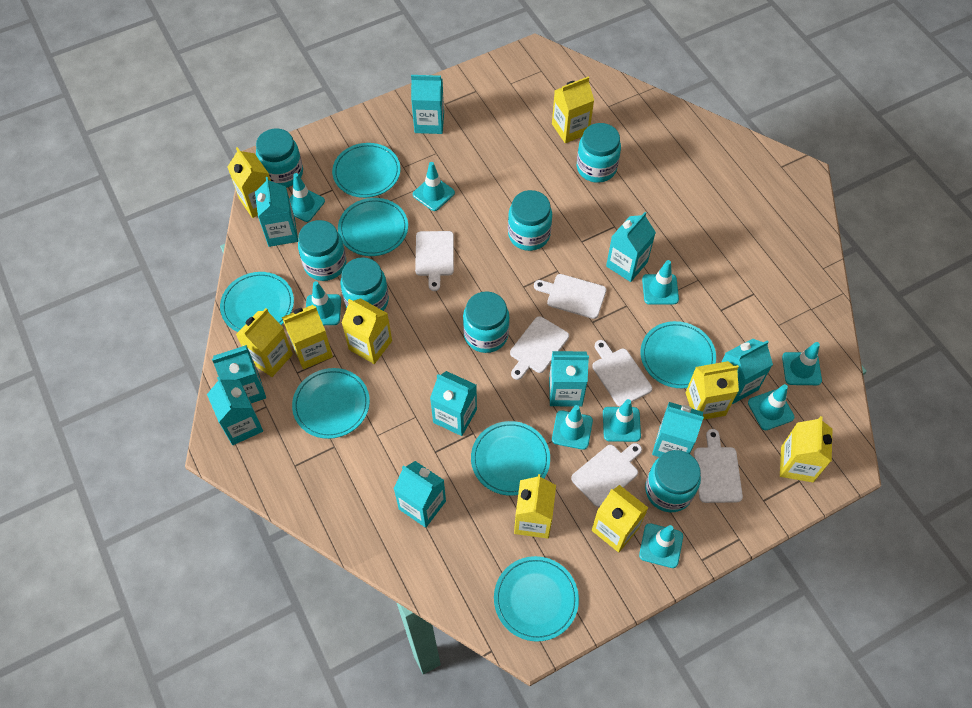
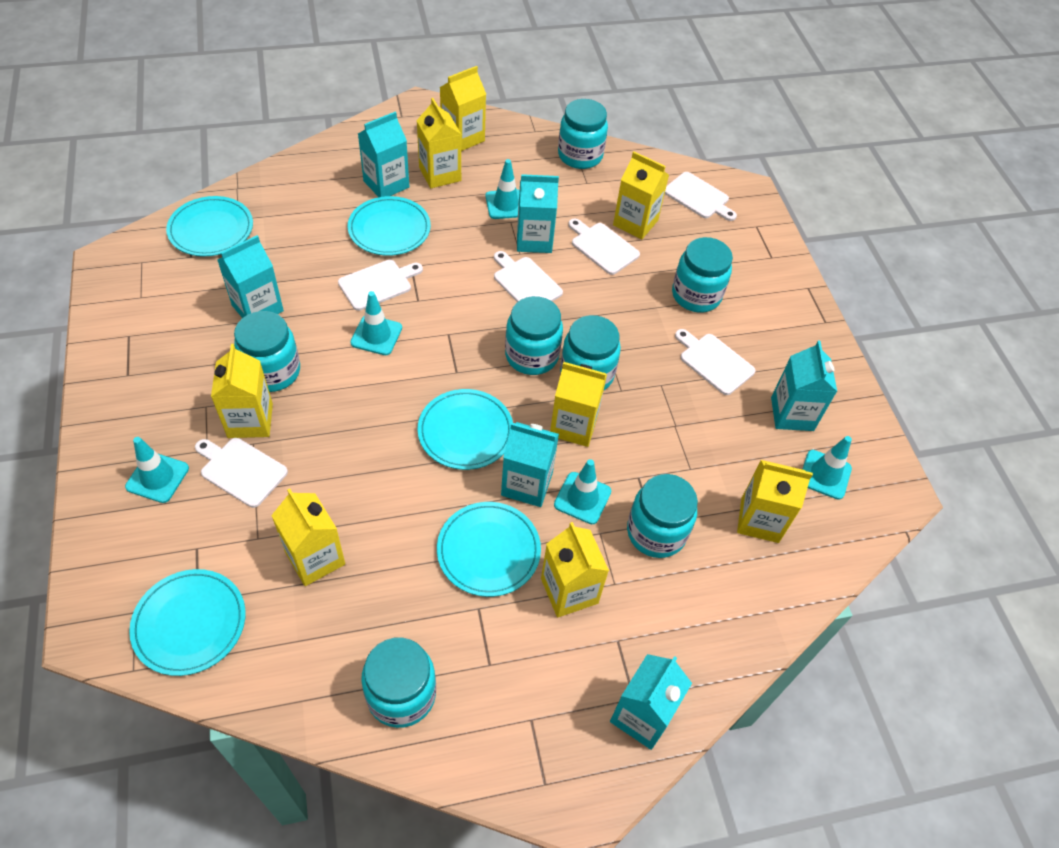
turquoise carton: 10 -> 6
turquoise plate: 7 -> 5
turquoise traffic cone: 9 -> 5
yellow carton: 9 -> 8

